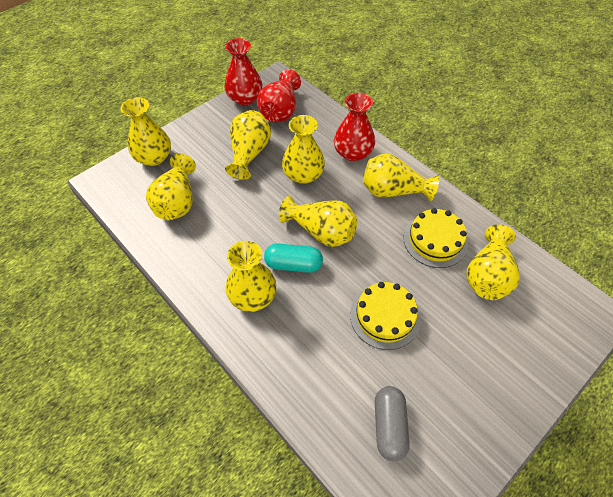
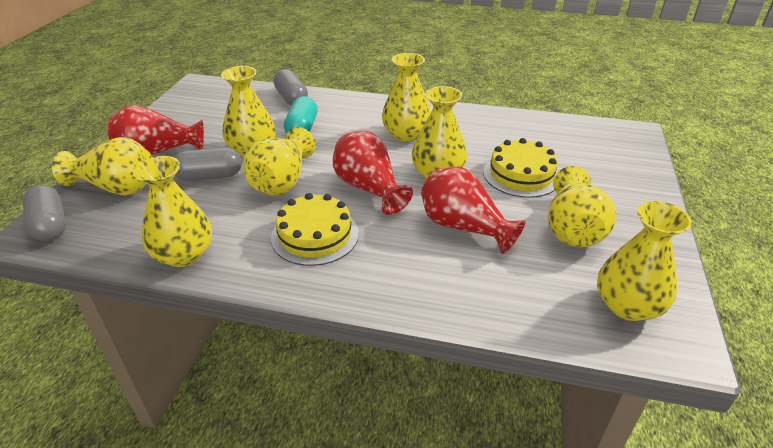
grey capsule: 1 -> 3

